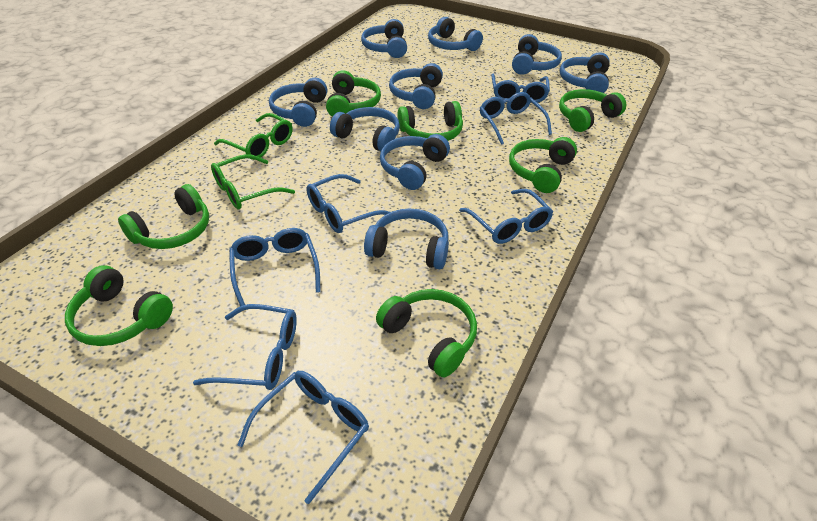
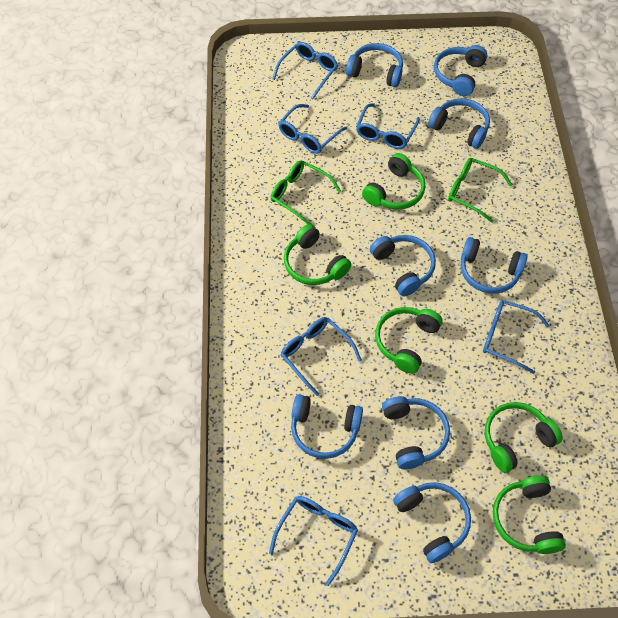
blue glasses: 7 -> 6
blue headphones: 9 -> 8
green headphones: 7 -> 5

